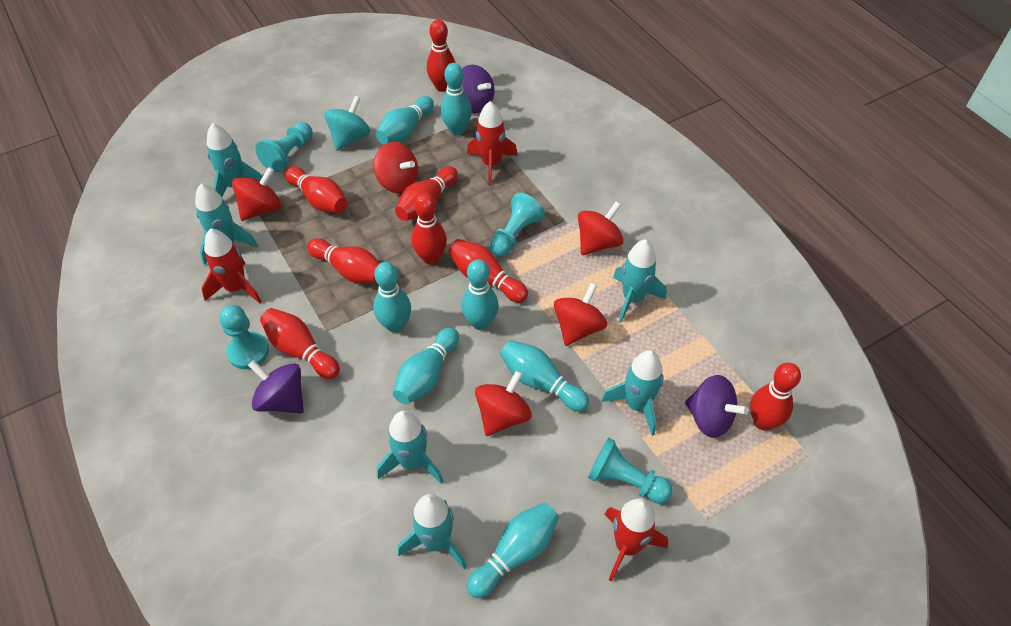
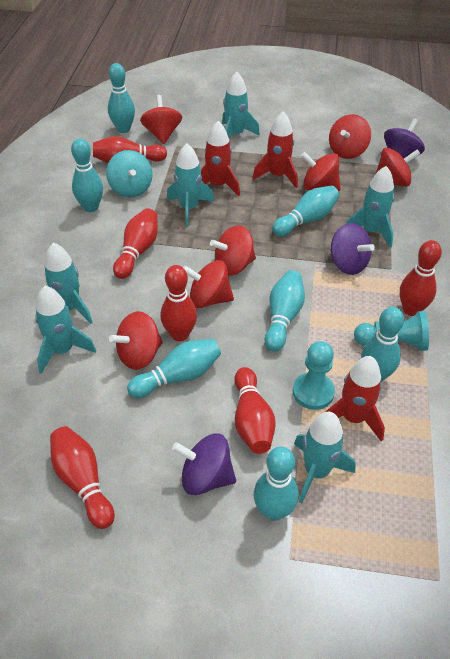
red bowling pin: 8 -> 6
red spinning top: 5 -> 7
turquoise pawn: 4 -> 2

